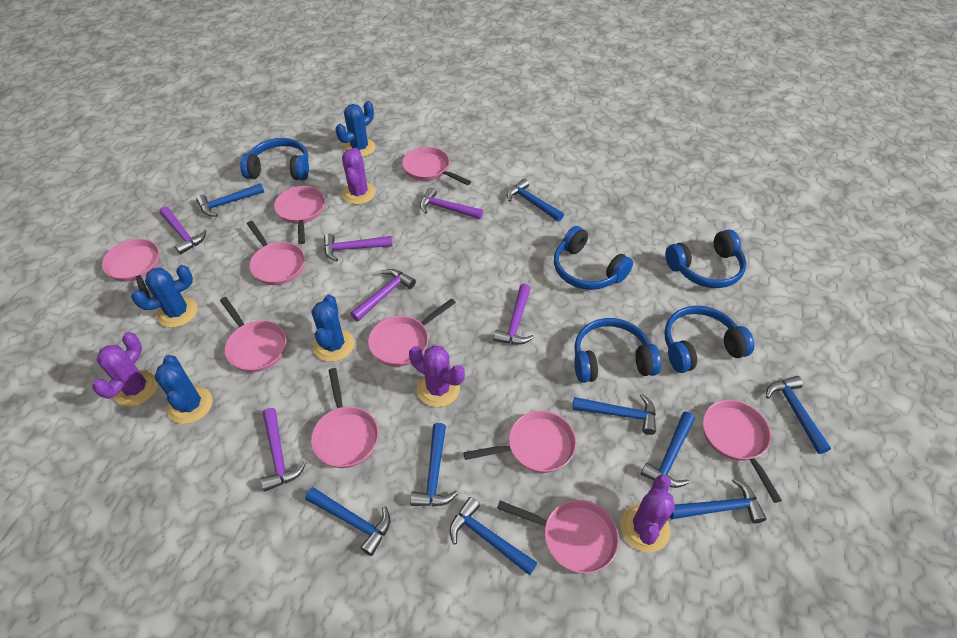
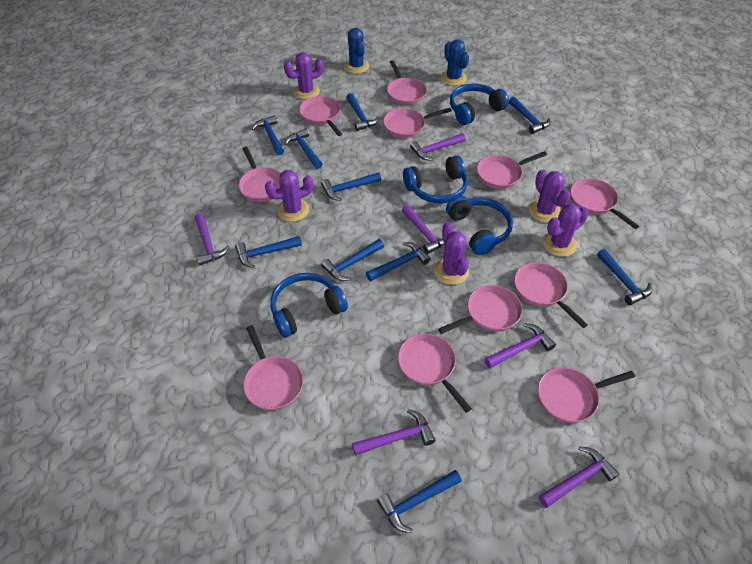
blue cactus: 4 -> 2
blue hammer: 9 -> 10
blue headphones: 5 -> 4
pink pan: 10 -> 11
purple cactus: 4 -> 5

